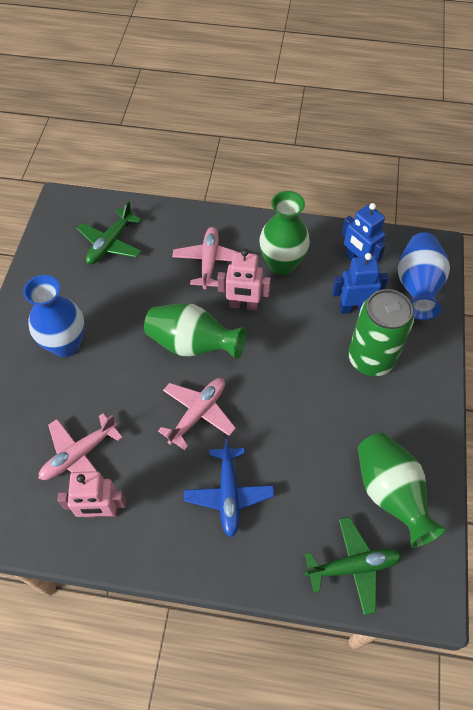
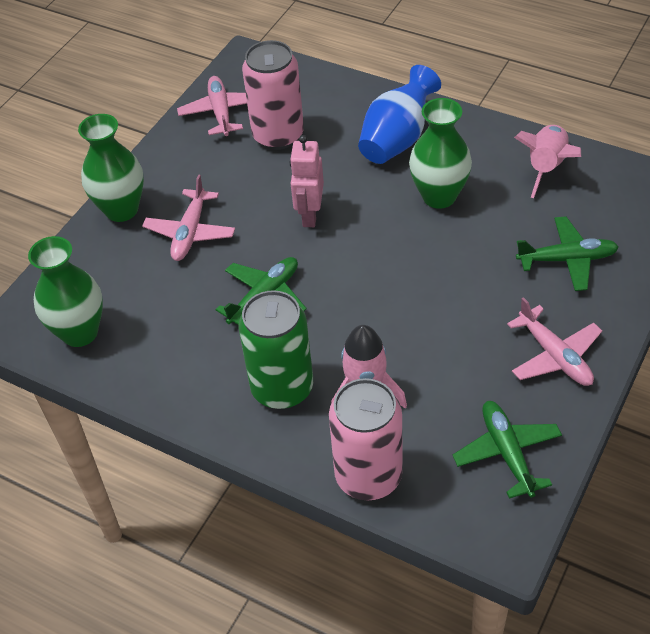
blue plane: 1 -> 0
blue robot: 2 -> 0
blue vase: 2 -> 1
green plane: 2 -> 3
pink can: 0 -> 2
pink robot: 2 -> 1
pink rocket: 0 -> 2

